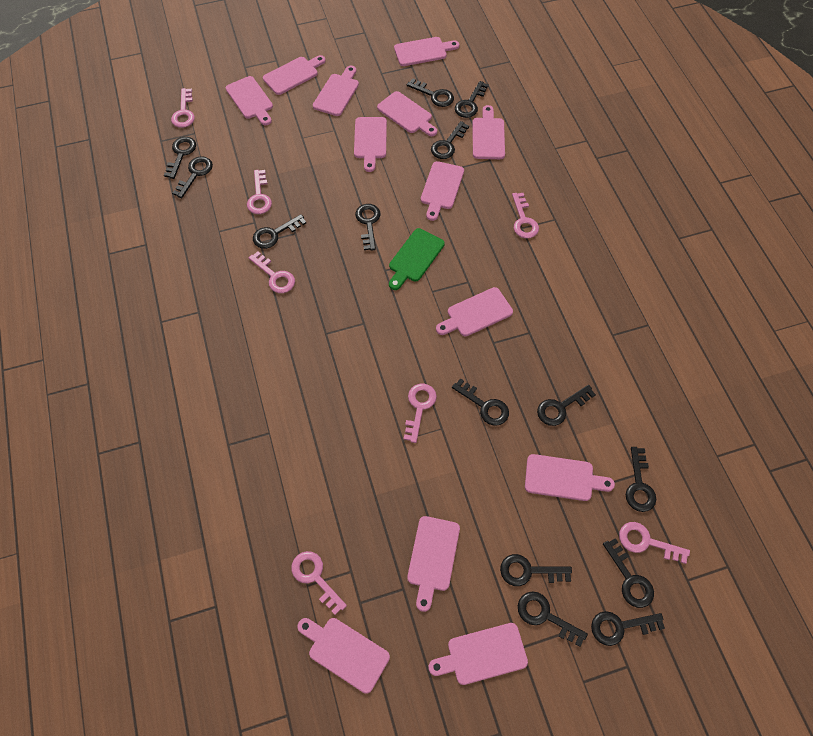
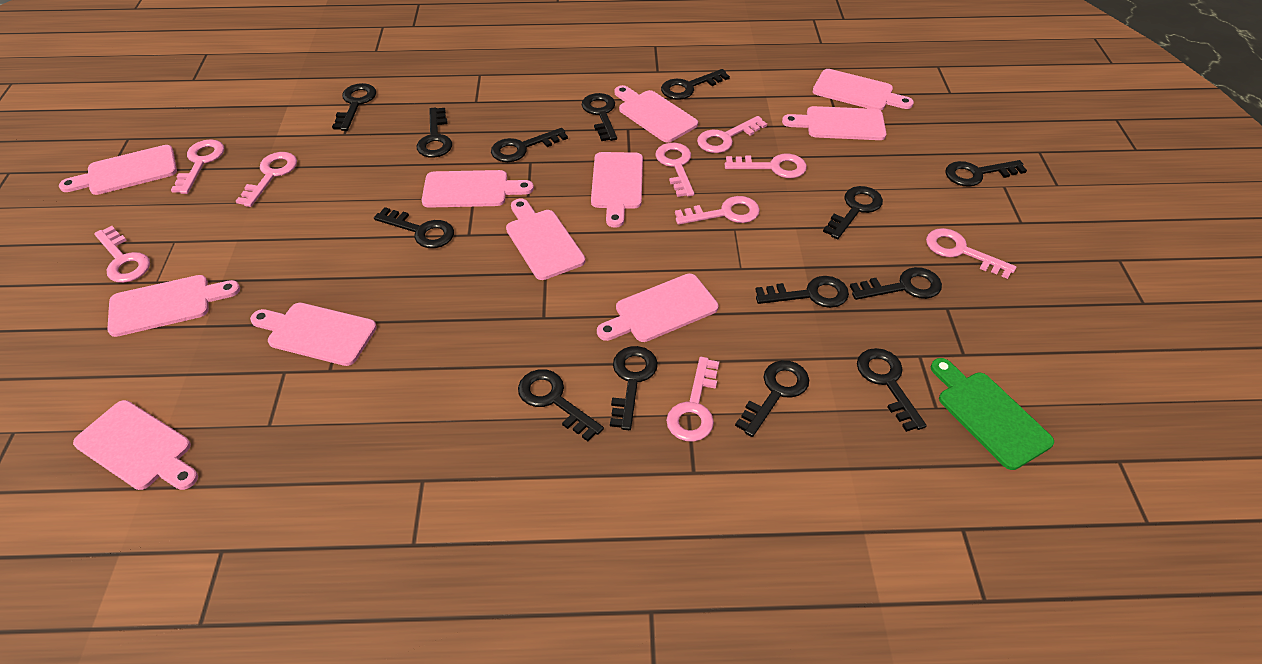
pink cutting board: 13 -> 11
pink key: 7 -> 9

